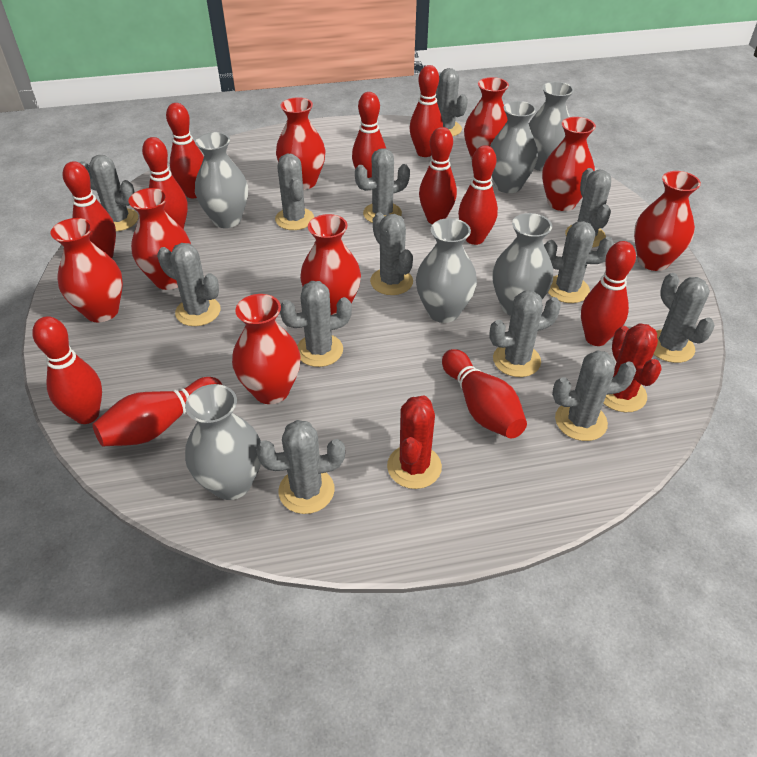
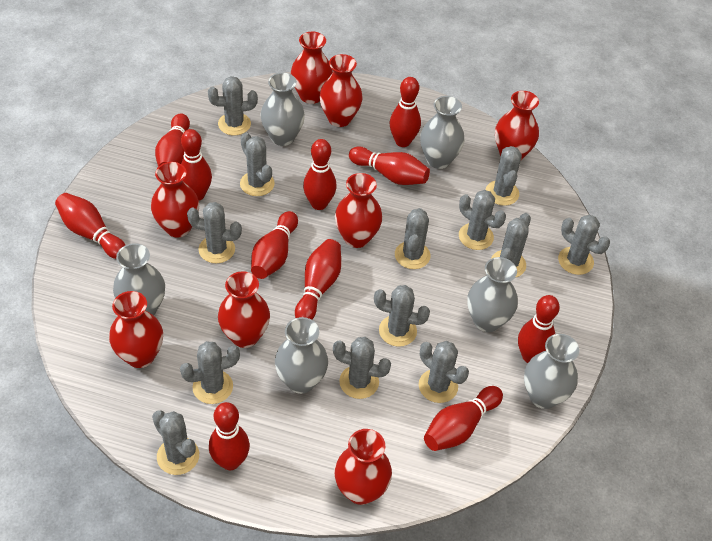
red cactus: 2 -> 0

